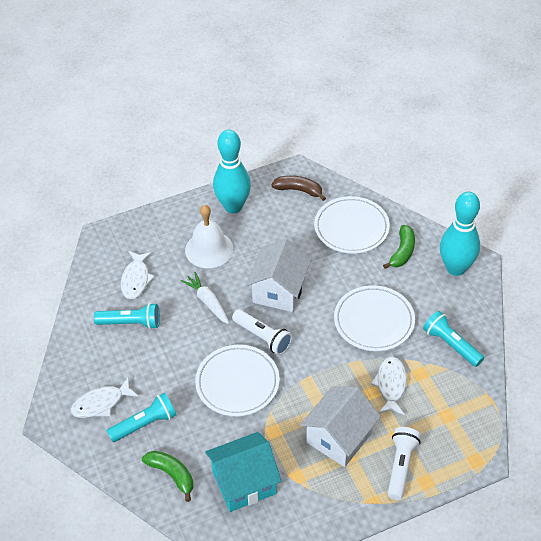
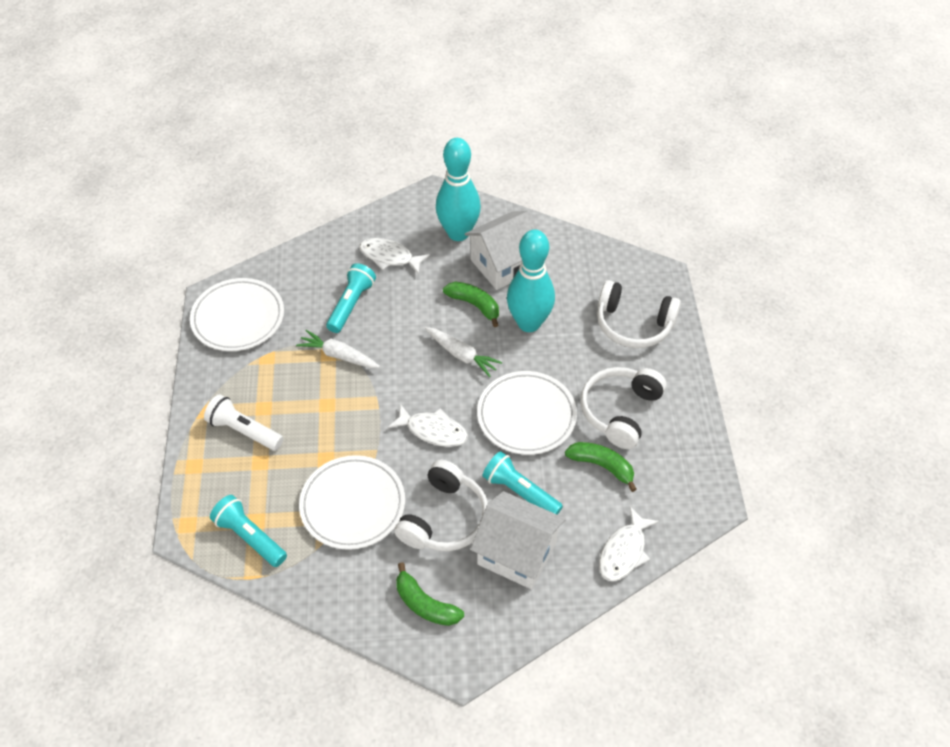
brown banana: 1 -> 0
green banana: 2 -> 3
turquoise house: 1 -> 0
white bell: 1 -> 0
white carrot: 1 -> 2
white flashlight: 2 -> 1
white headphones: 0 -> 3

